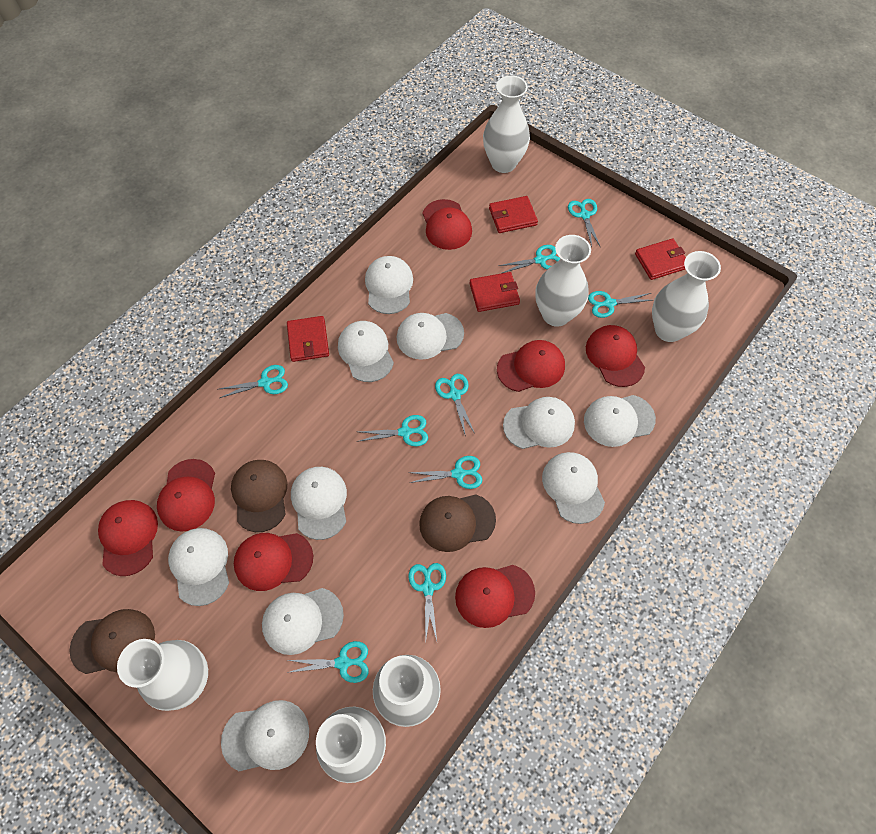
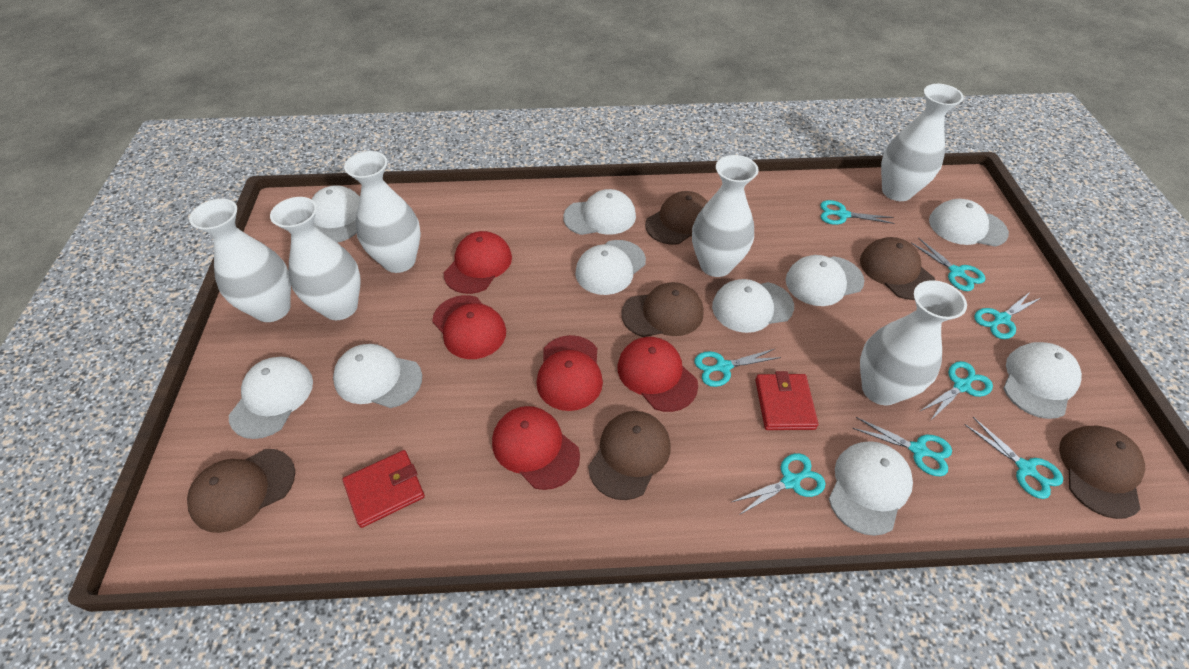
brown cap: 3 -> 6
red cap: 7 -> 5
red wallet: 4 -> 2
turquoise scissors: 9 -> 8

